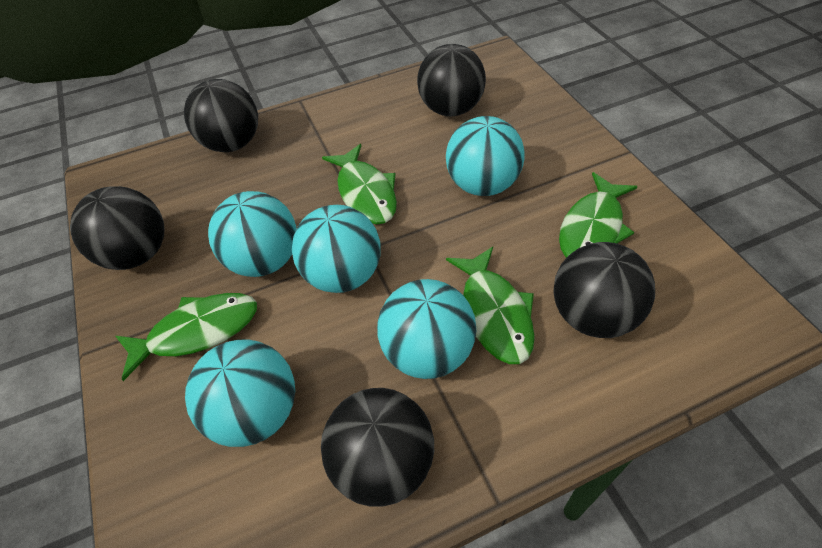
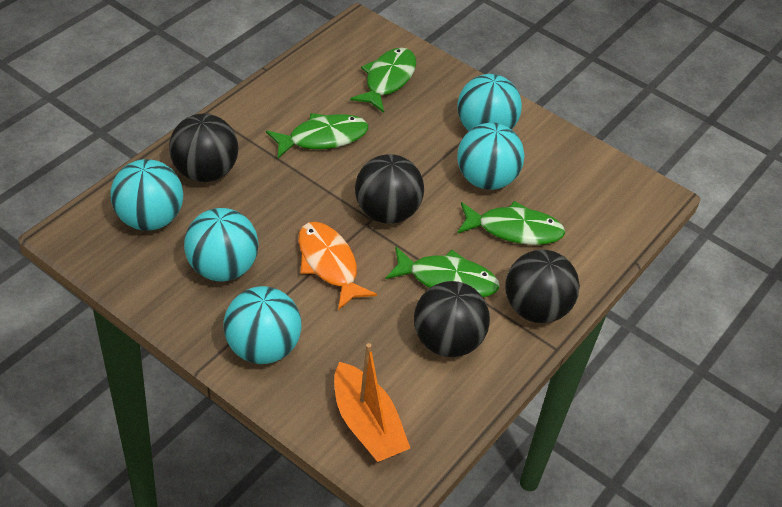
black ball: 5 -> 4
orange boat: 0 -> 1
orange fish: 0 -> 1

